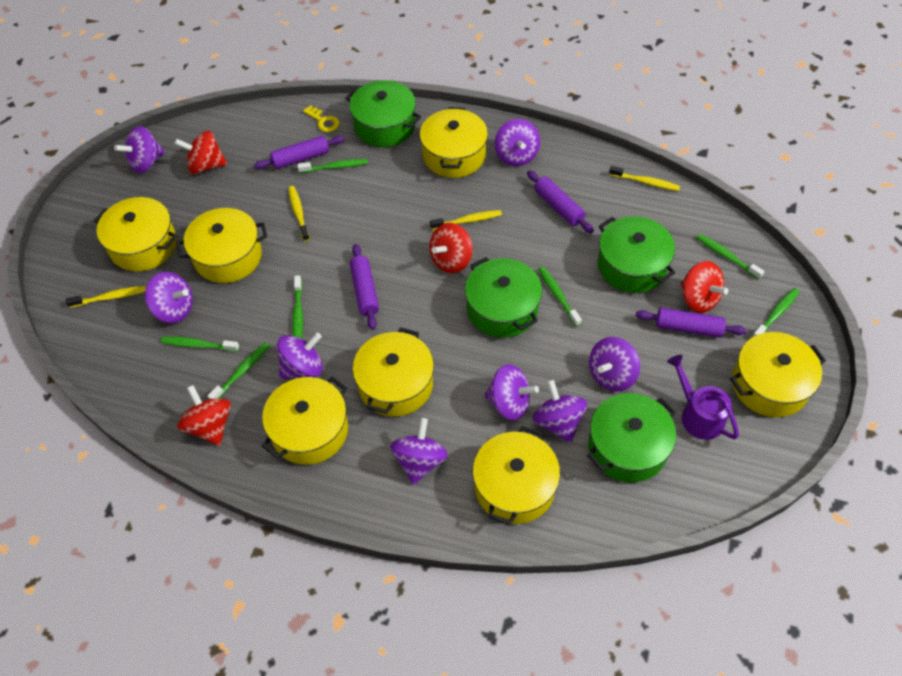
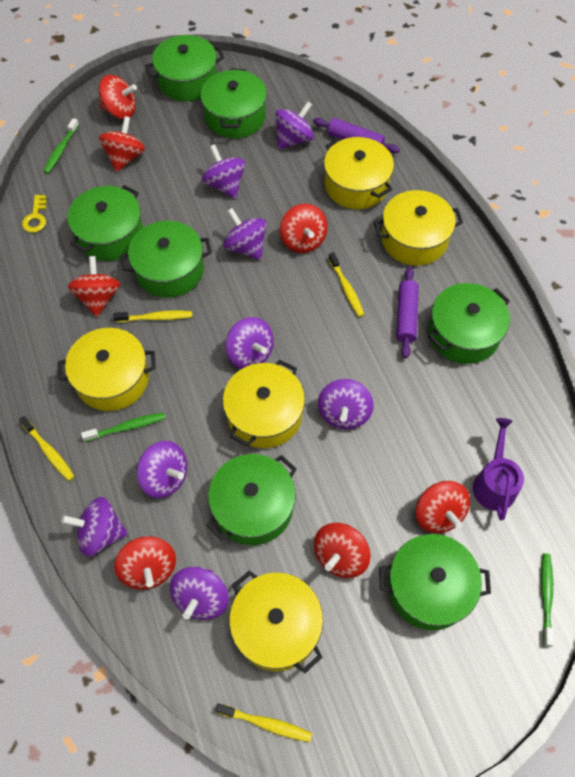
green pot: 4 -> 7
green toothbrush: 7 -> 3
purple rolling pin: 4 -> 2
red spinning top: 4 -> 7
yellow pot: 7 -> 5

